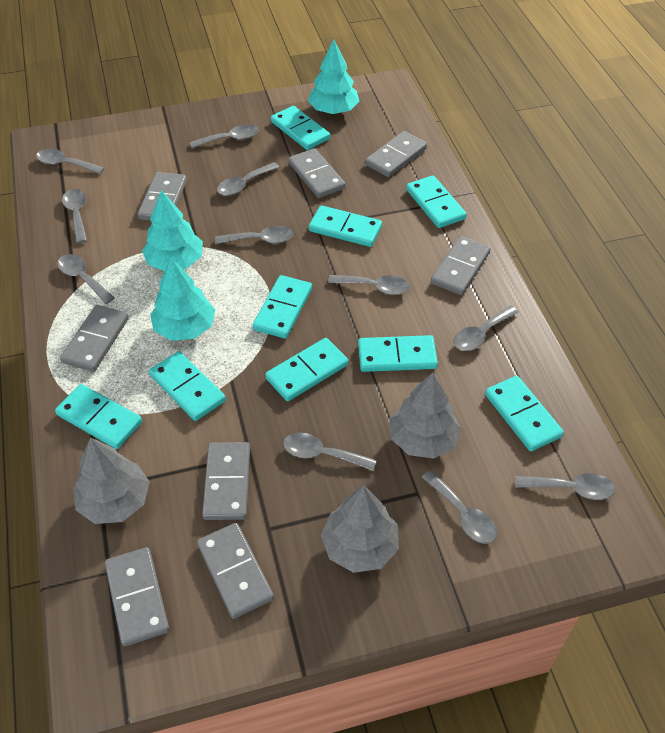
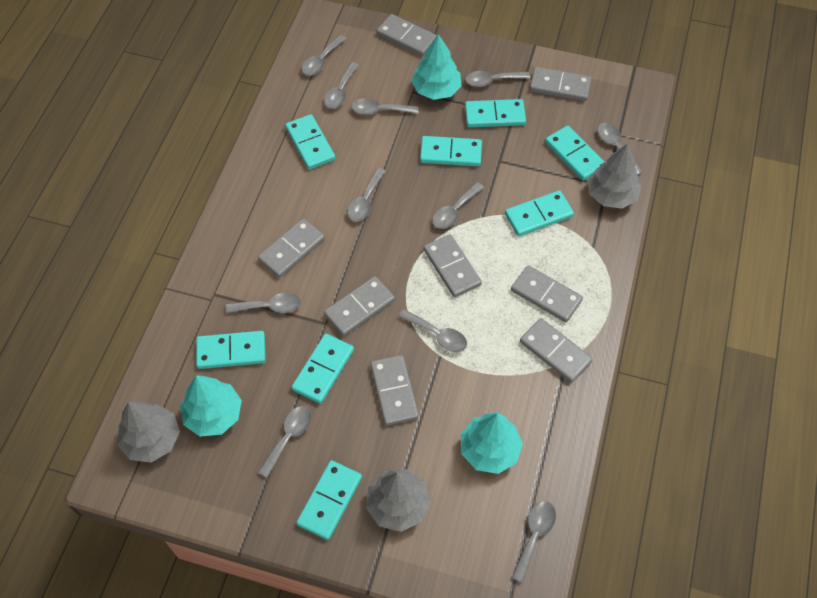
turquoise domino: 9 -> 8

